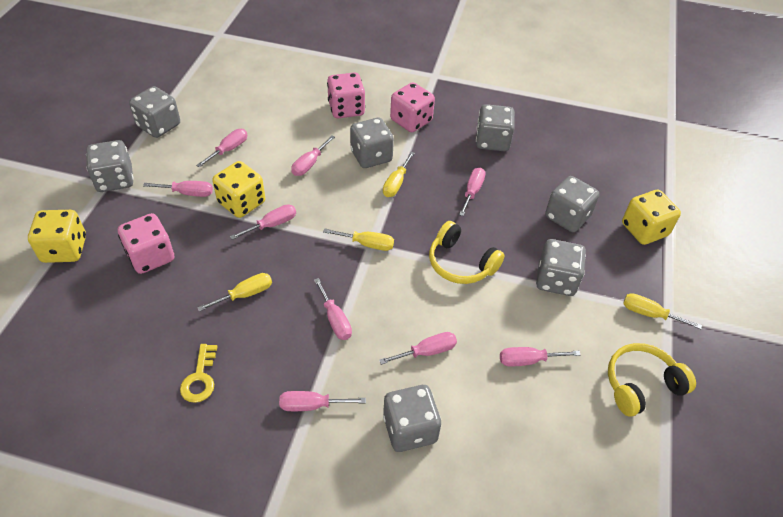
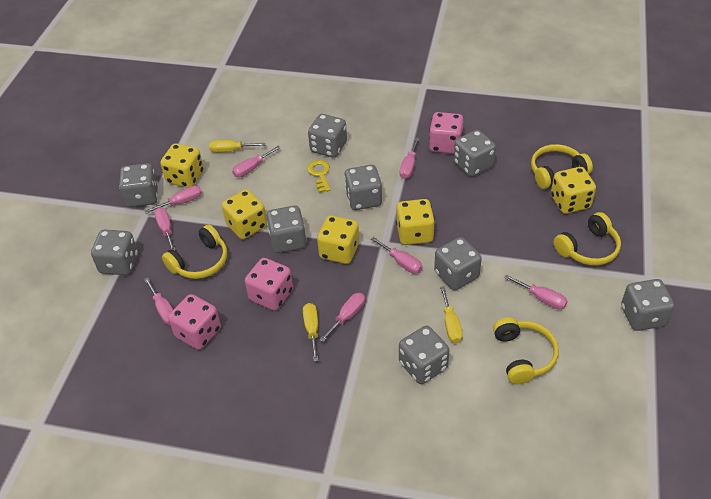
grey dice: 7 -> 9
pink screwdriver: 9 -> 8
yellow dice: 3 -> 5
yellow headphones: 2 -> 4
yellow screwdriver: 4 -> 3

